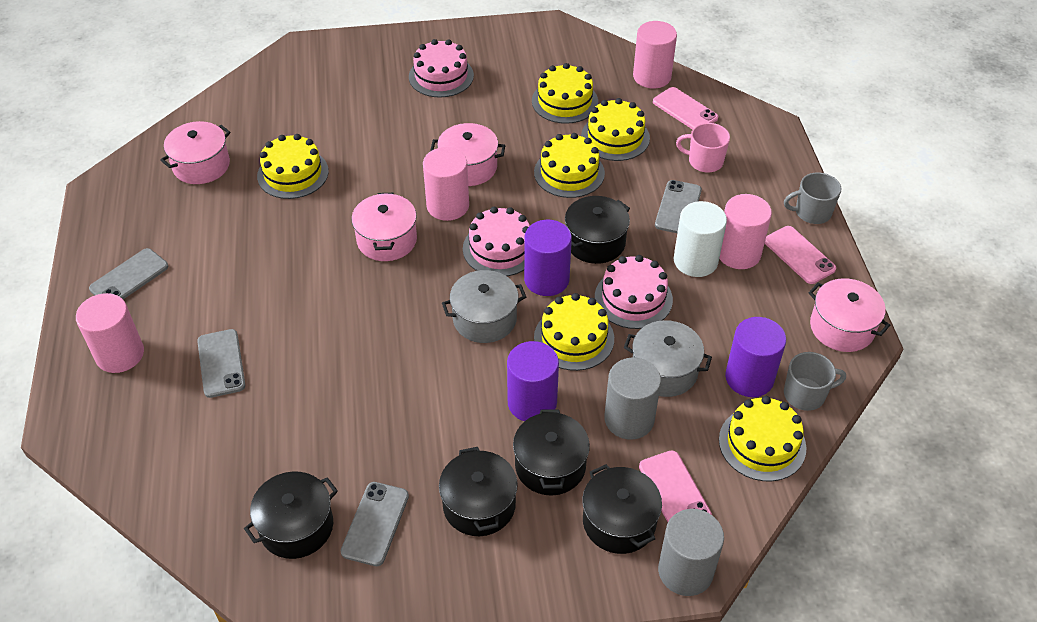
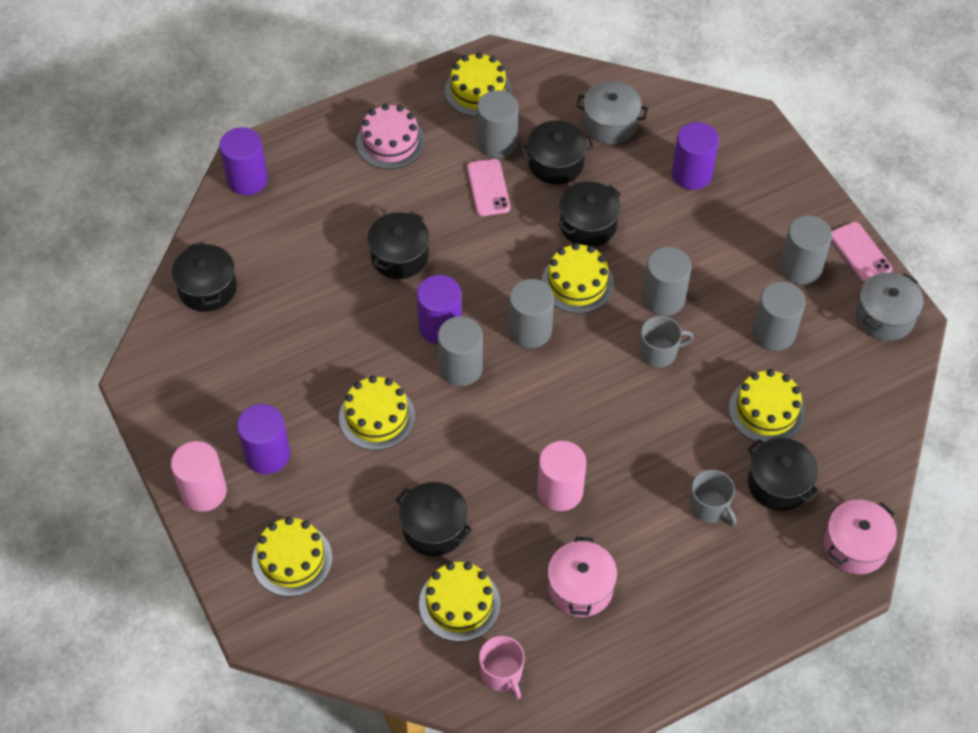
black pot: 5 -> 6
grey cylinder: 2 -> 6
grey phone: 4 -> 0
pink cake: 3 -> 1
pink cylinder: 4 -> 2
pink phone: 3 -> 2
pink pot: 4 -> 2
purple cylinder: 3 -> 4
white cylinder: 1 -> 0

